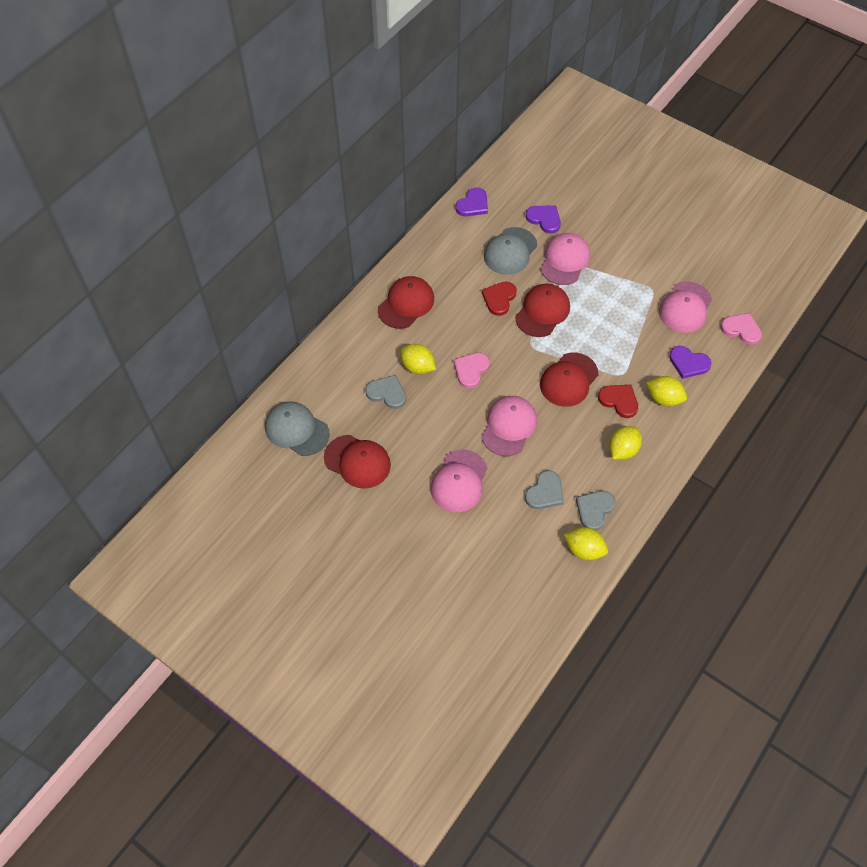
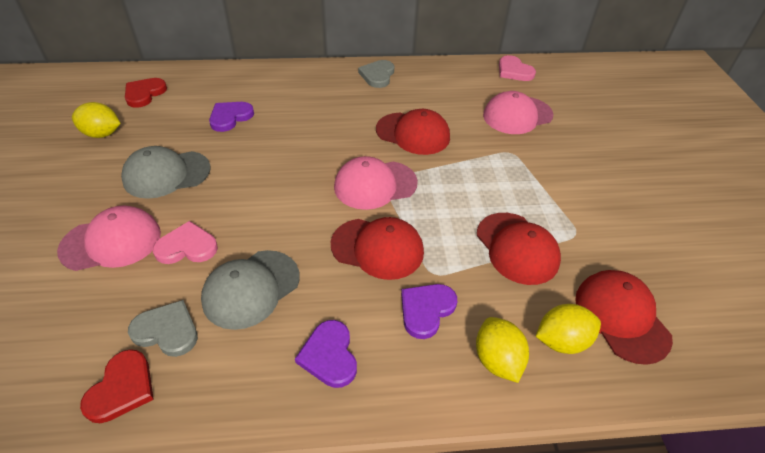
grey heart: 3 -> 2
pink cap: 4 -> 3
yellow lemon: 4 -> 3

